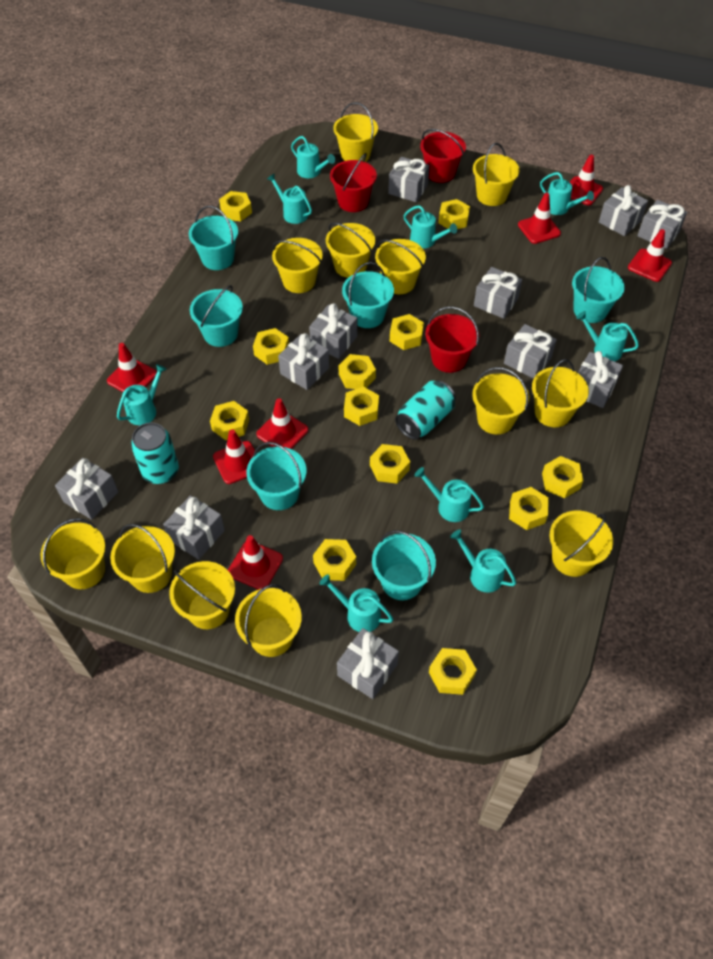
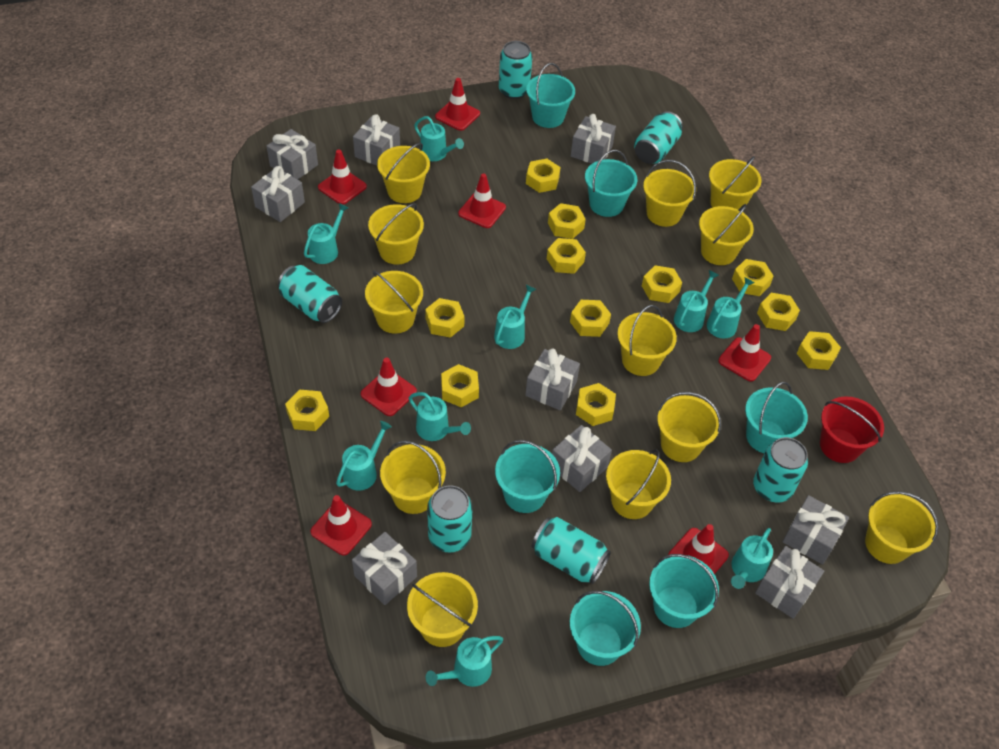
grey gift: 11 -> 9
red bucket: 3 -> 1
turquoise can: 2 -> 6

